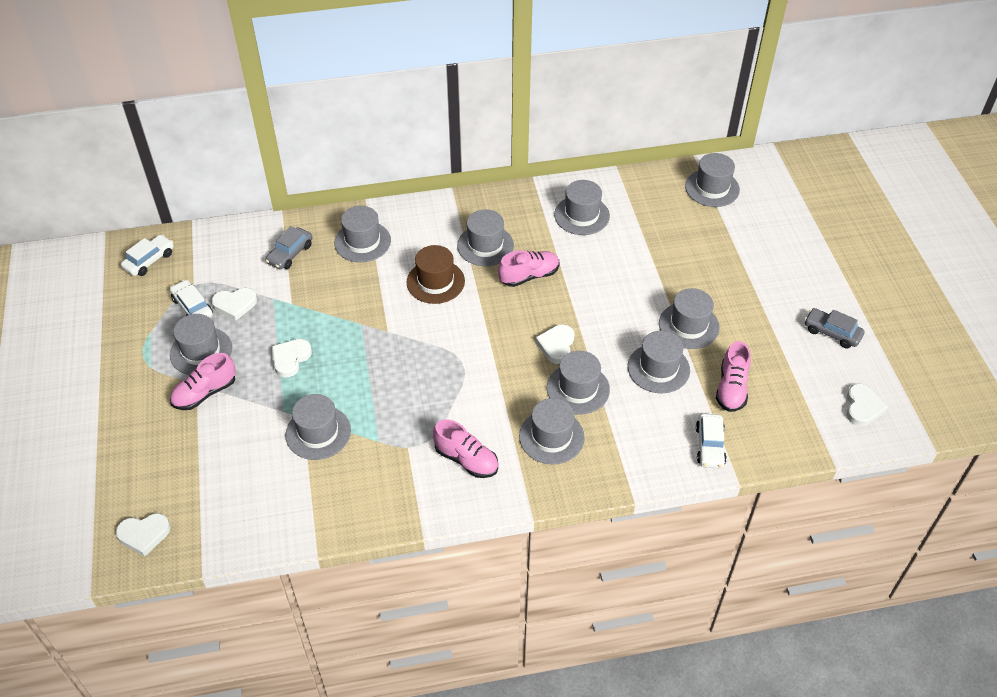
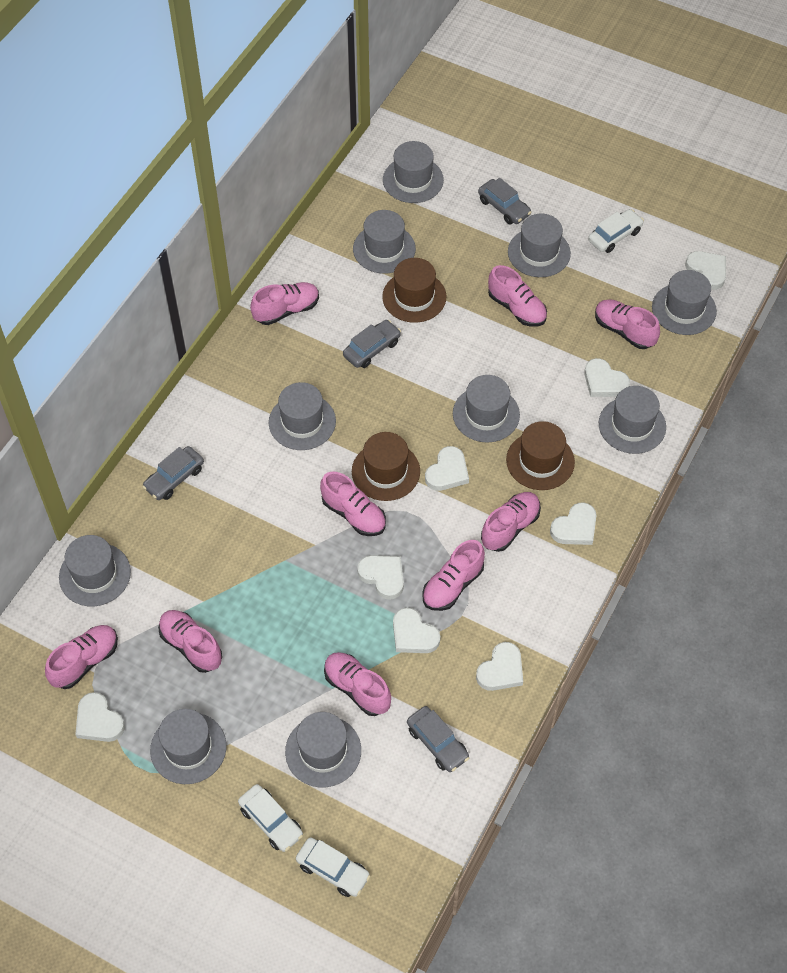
brown hat: 1 -> 3
grey car: 2 -> 4
pink shoe: 4 -> 9
white heart: 5 -> 8

